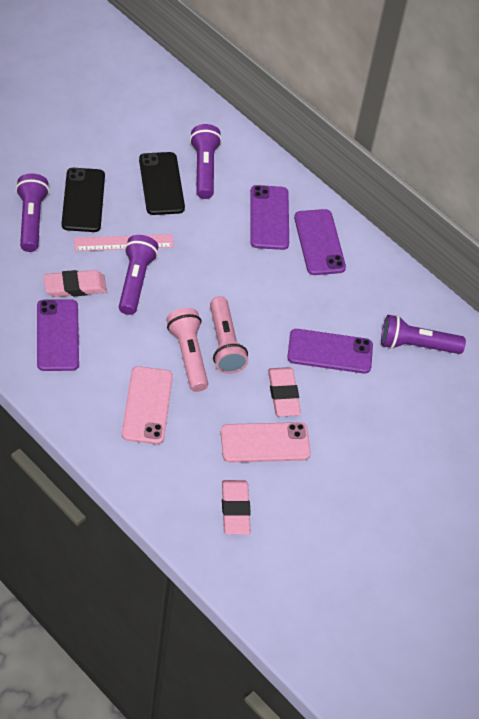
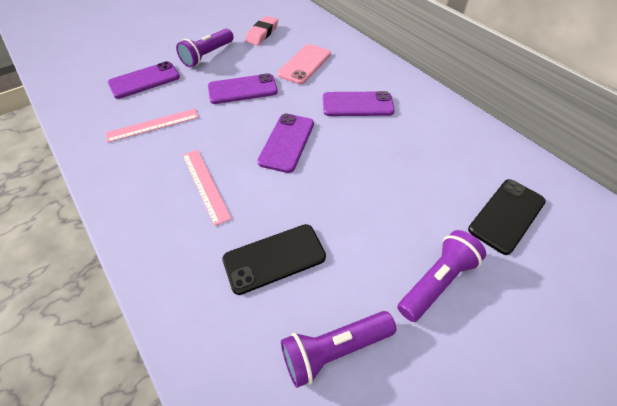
pink eraser: 3 -> 1
pink flashlight: 2 -> 0
pink phone: 2 -> 1
pink ruler: 1 -> 2
purple flashlight: 4 -> 3

